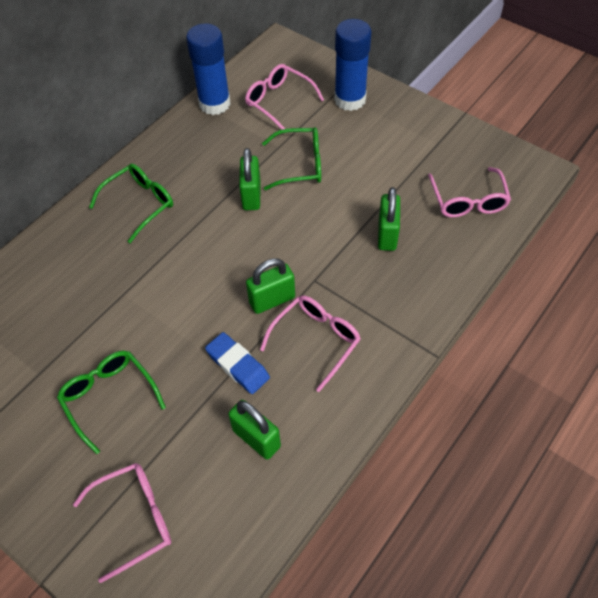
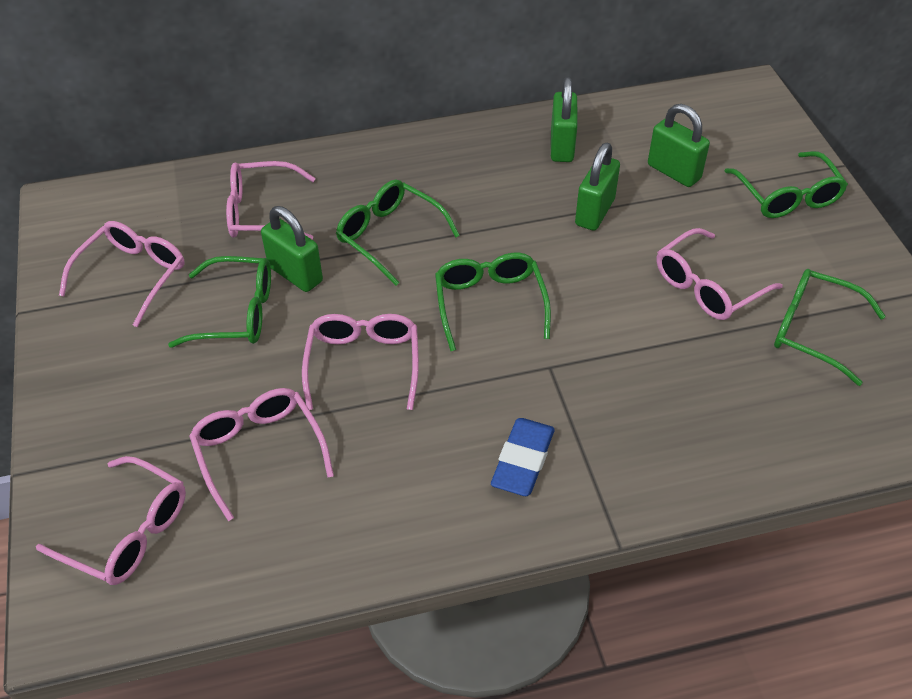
blue glue stick: 2 -> 0
green glasses: 3 -> 5
pink glasses: 4 -> 6

